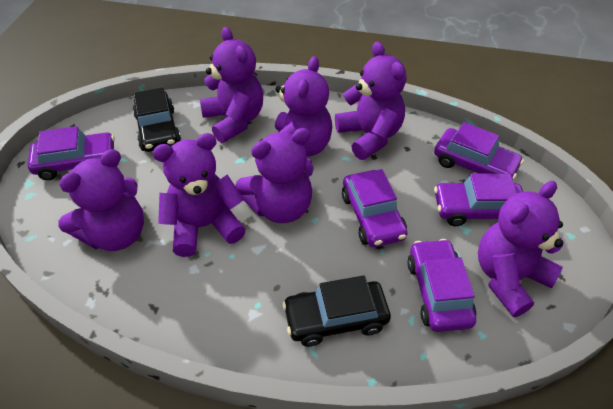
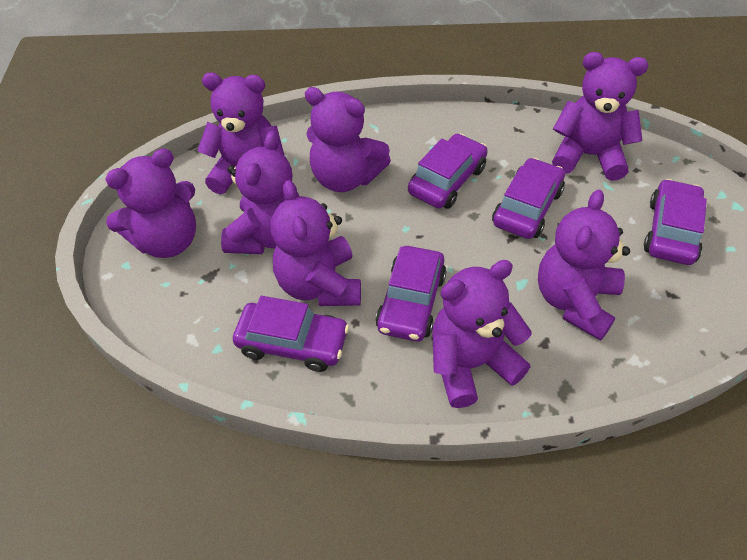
black car: 2 -> 0
purple teddy bear: 7 -> 8

